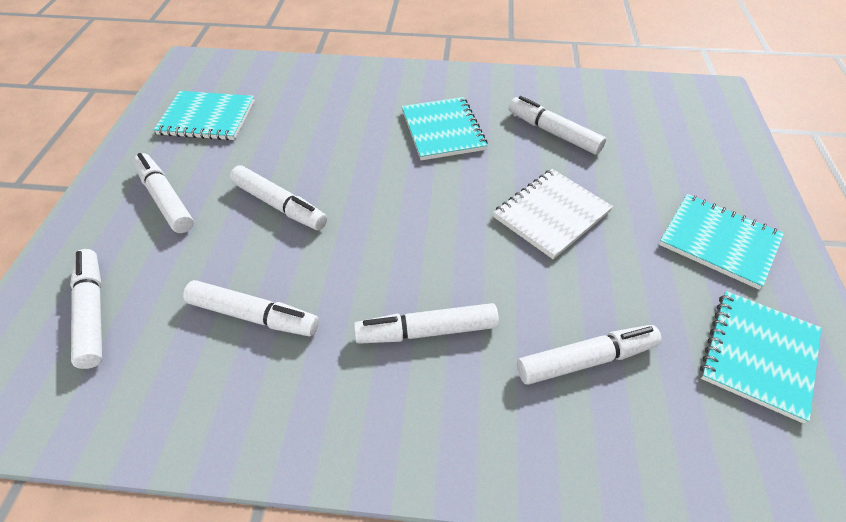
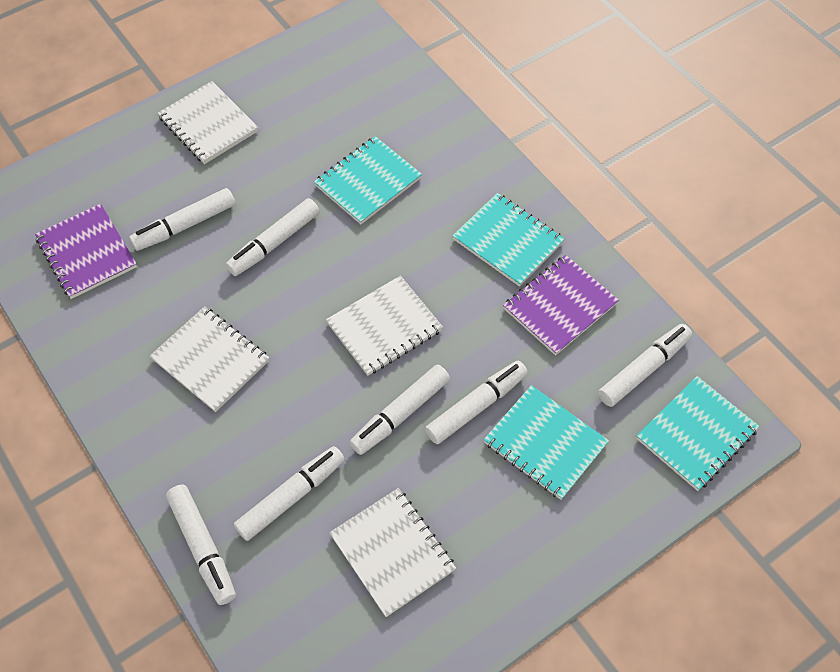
purple notebook: 0 -> 2
white notebook: 1 -> 4

